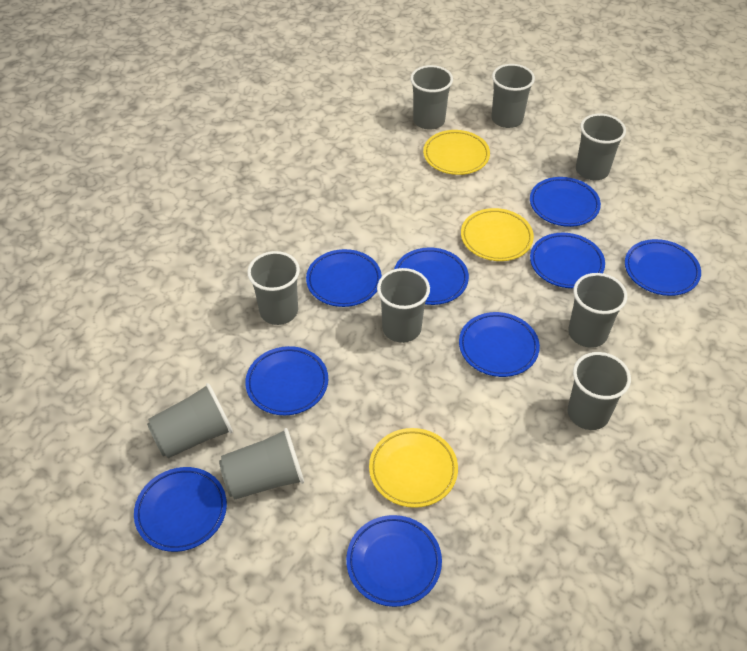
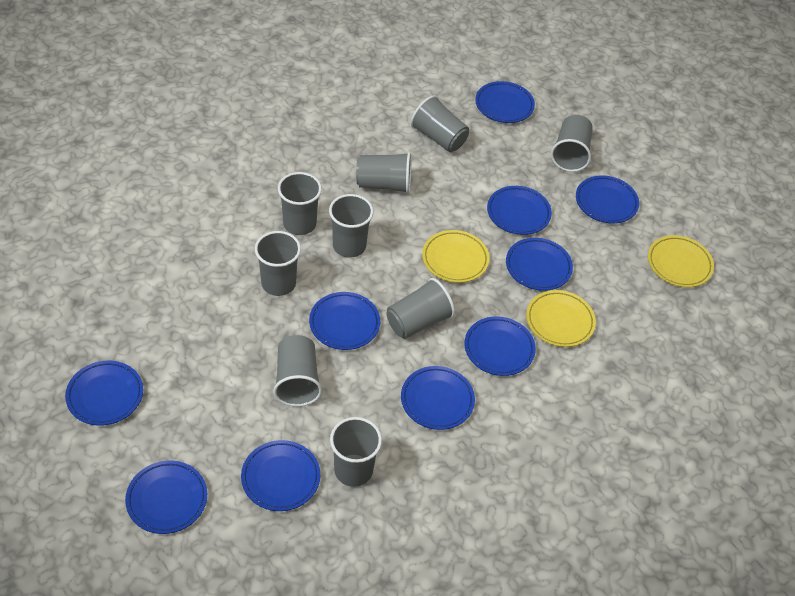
blue plate: 9 -> 10

